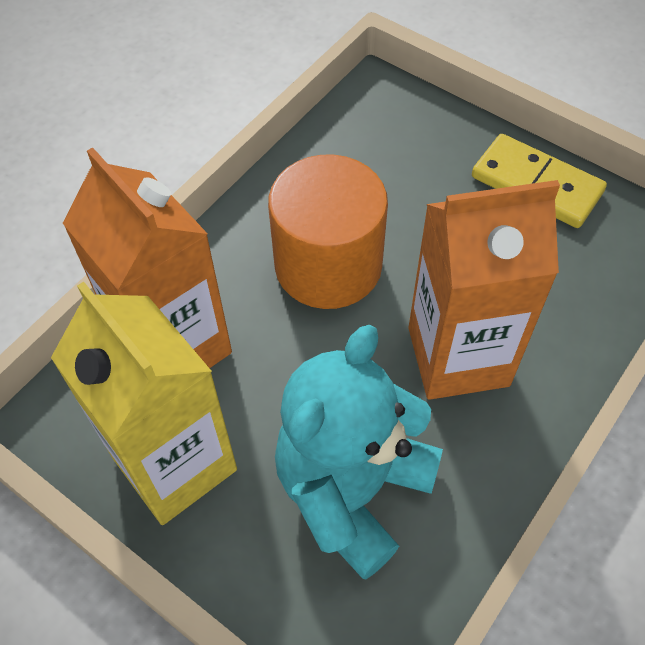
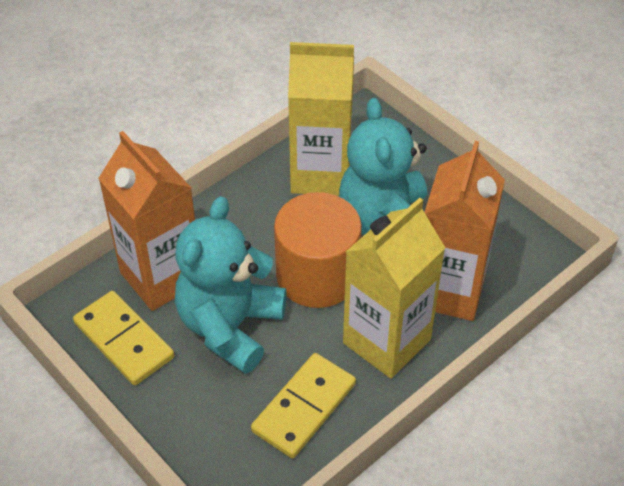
turquoise teddy bear: 1 -> 2
yellow carton: 1 -> 2
yellow domino: 1 -> 2

